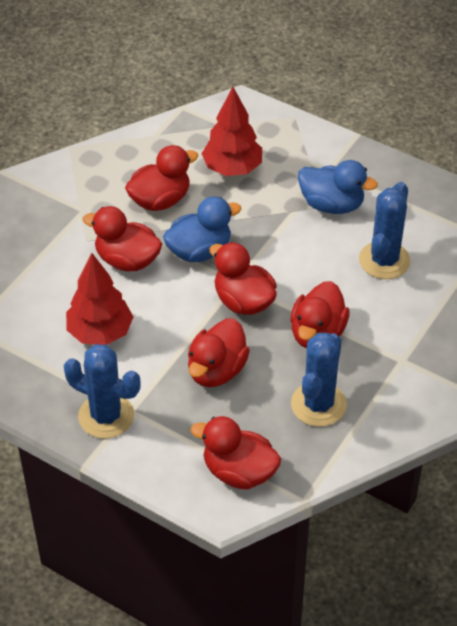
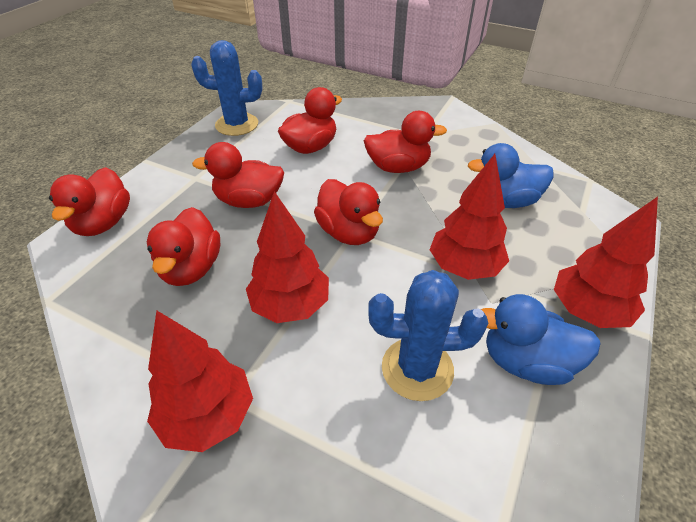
blue cactus: 3 -> 2
red tree: 2 -> 4

